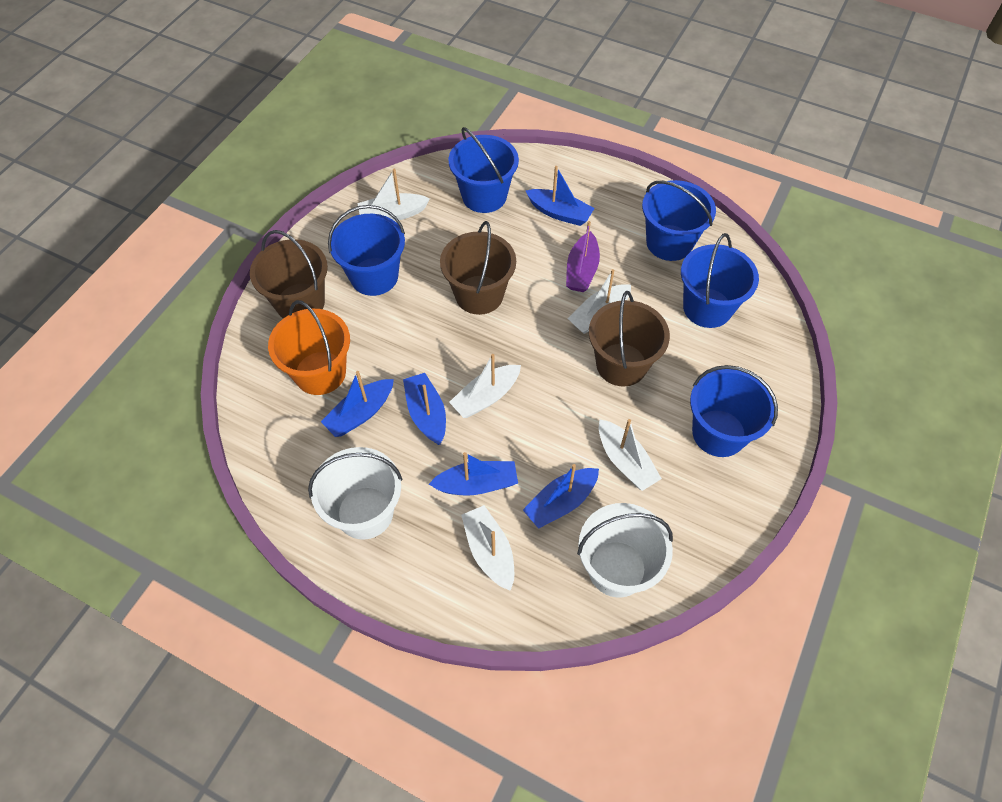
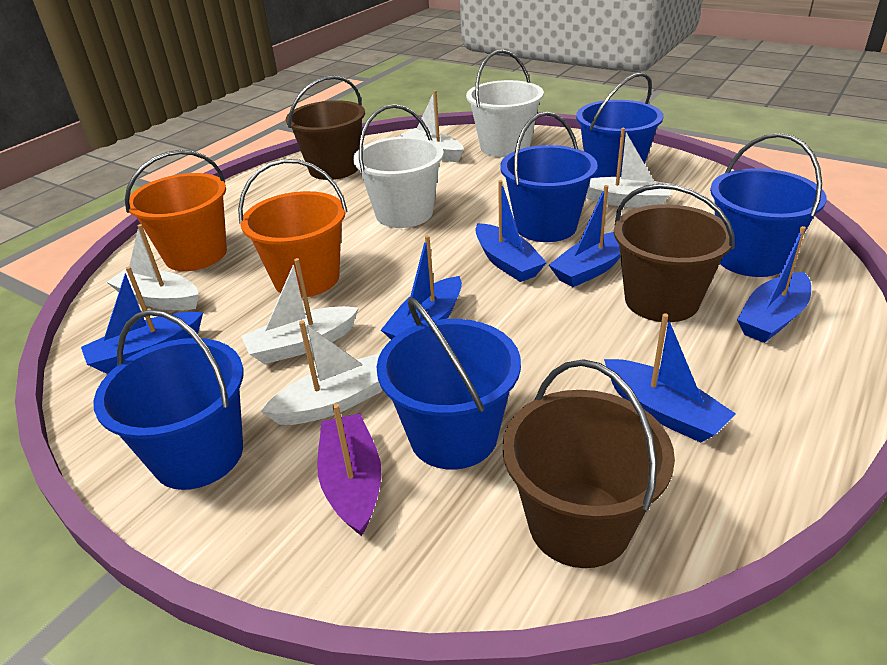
blue boat: 5 -> 6
orange bucket: 1 -> 2

